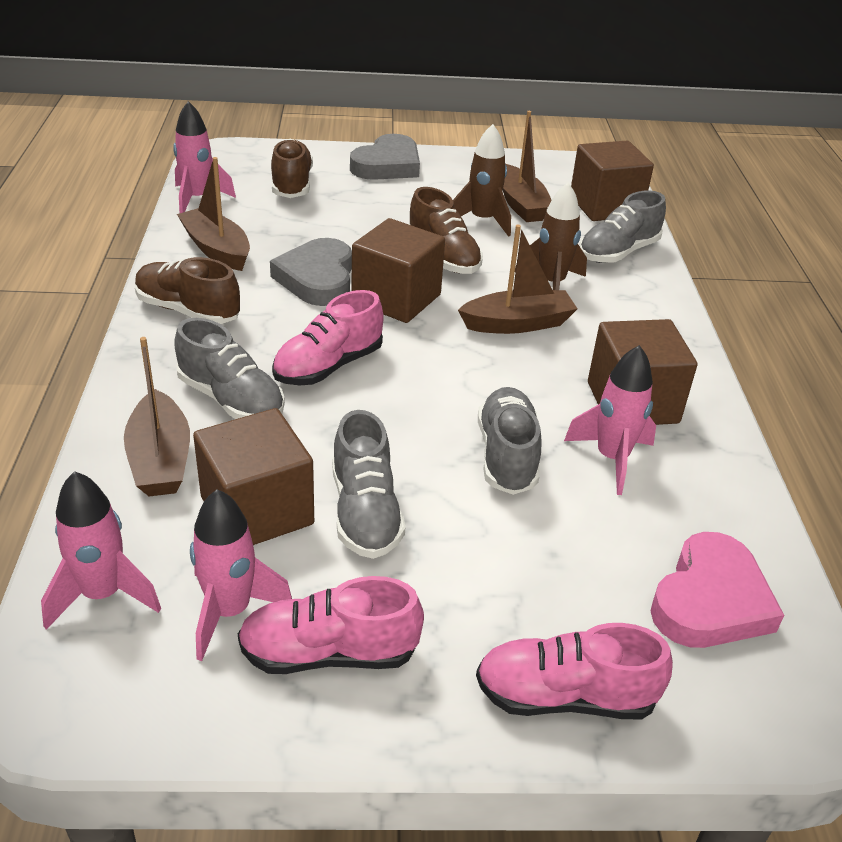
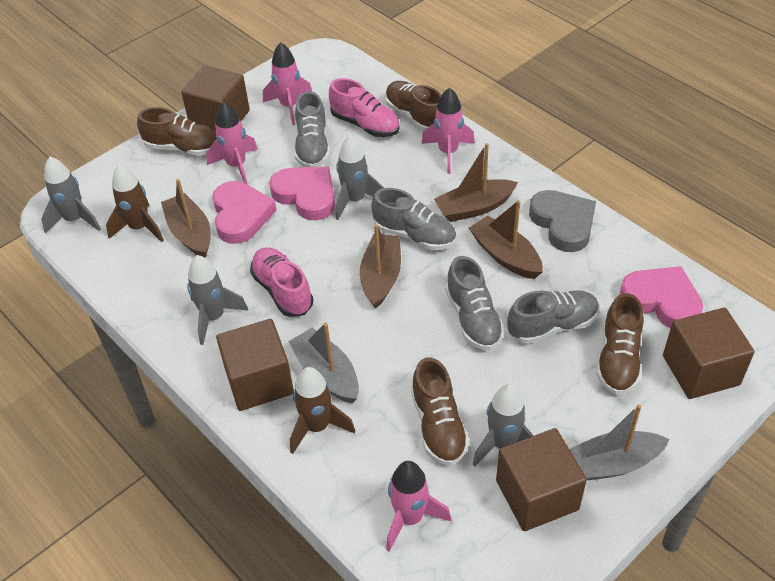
brown shoe: 3 -> 4
grey boat: 0 -> 2
grey heart: 2 -> 1
grey rocket: 0 -> 4
pink heart: 1 -> 3
pink shoe: 3 -> 2

